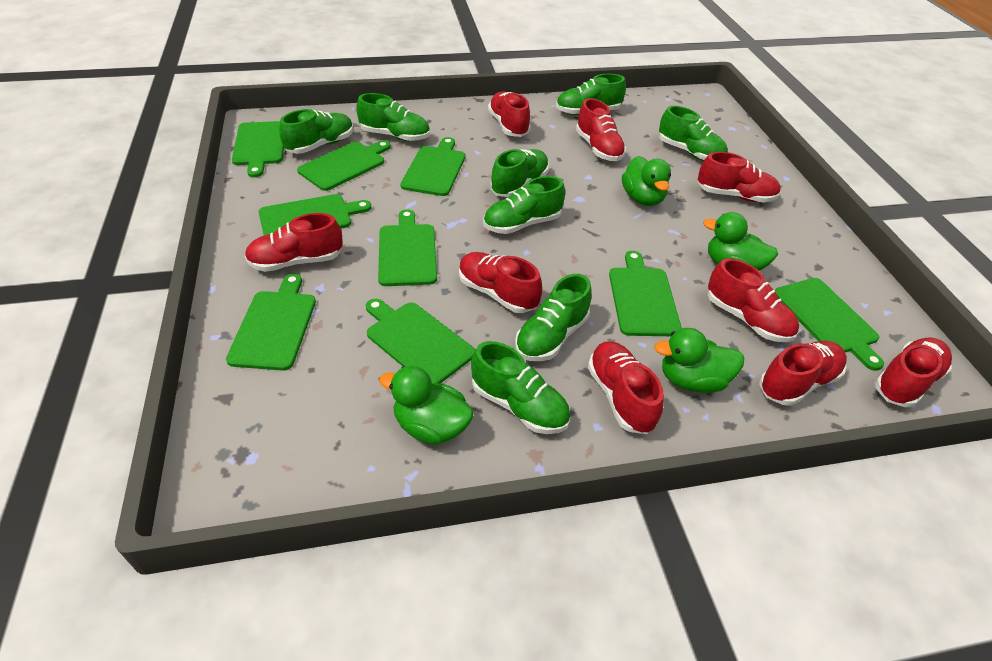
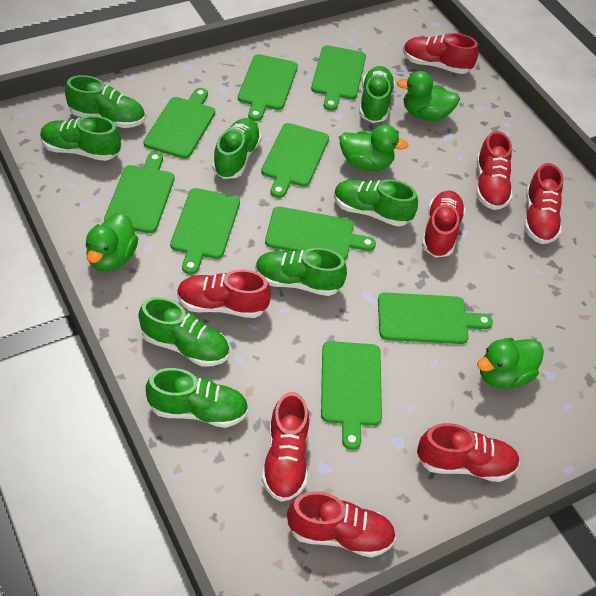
red shoe: 9 -> 8

